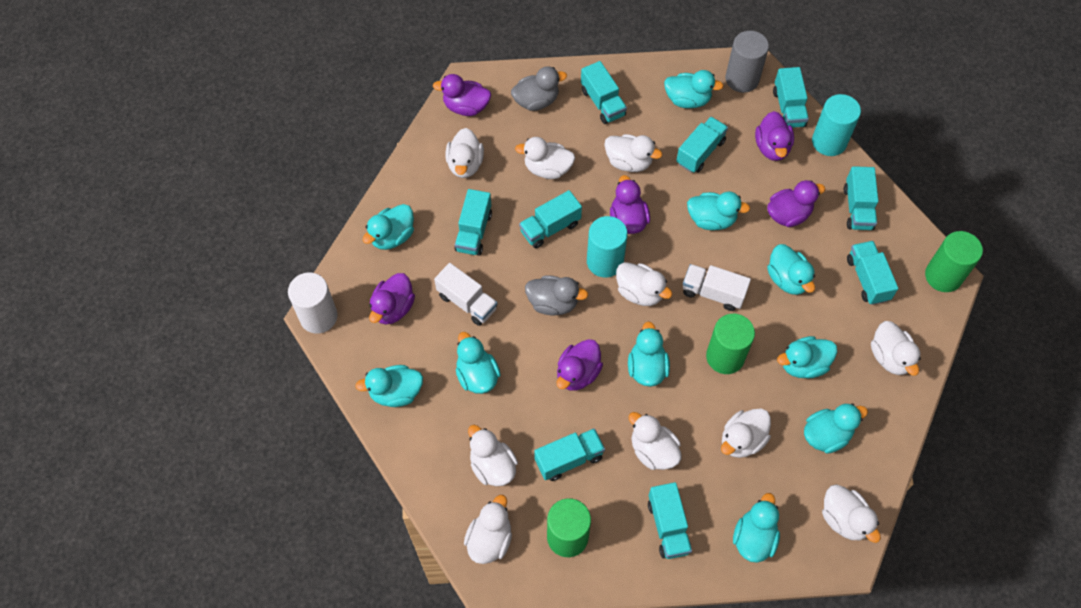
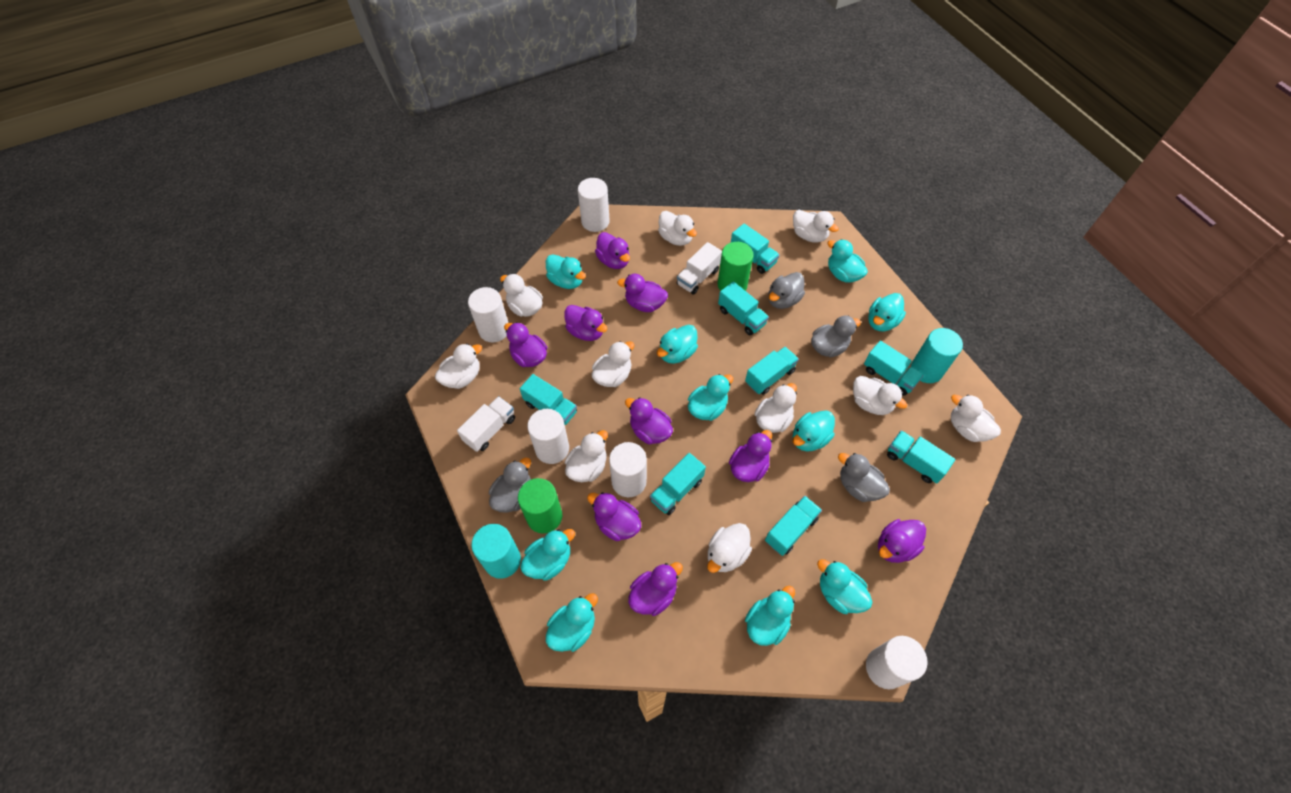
green cylinder: 3 -> 2
grey cylinder: 1 -> 0
grey duck: 2 -> 4
purple duck: 6 -> 9
turquoise truck: 9 -> 8
white cylinder: 1 -> 5

